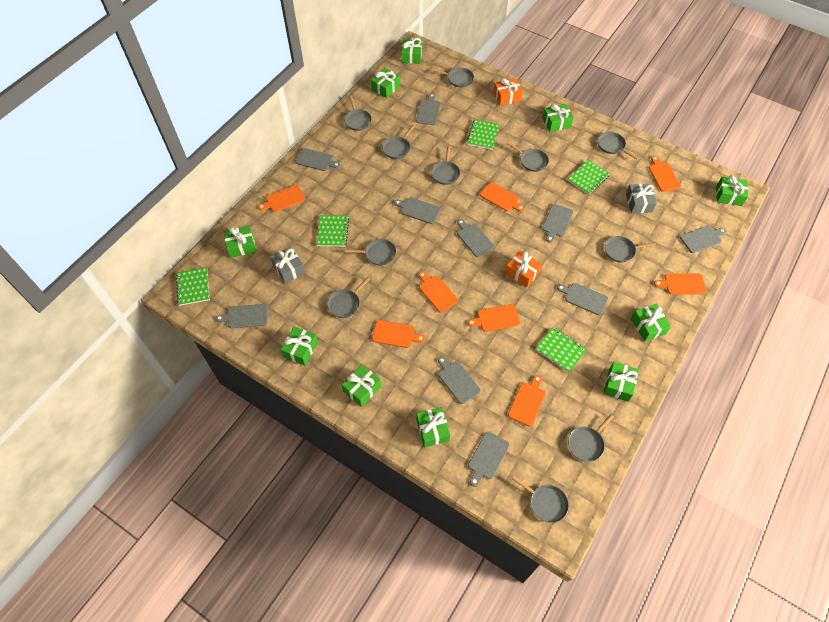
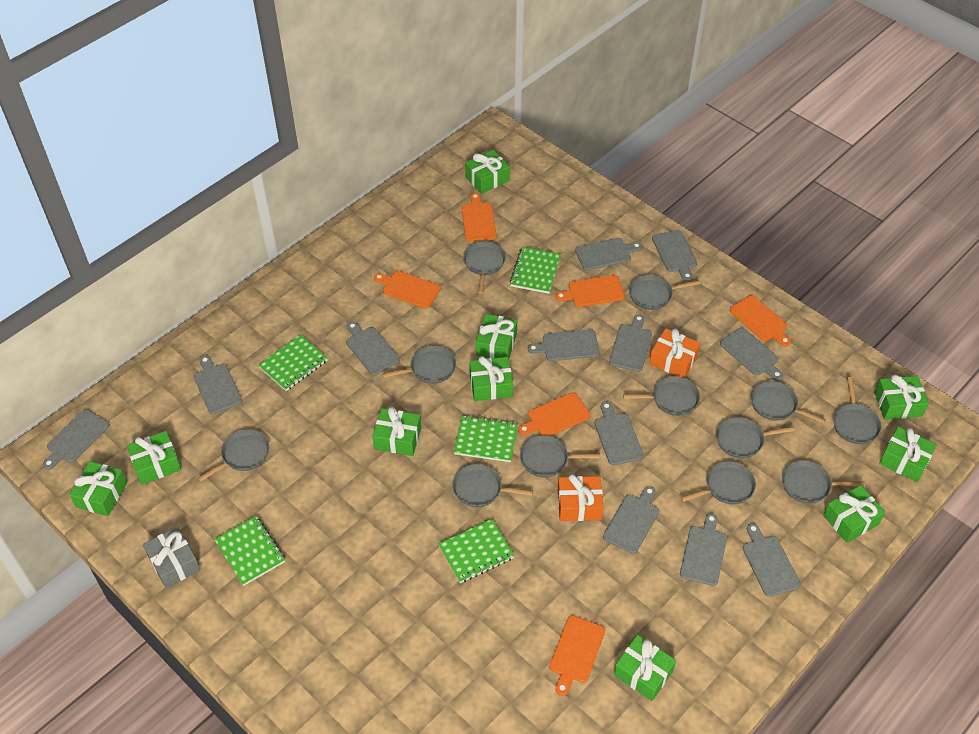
grey cutting board: 10 -> 12
grey gift: 2 -> 1
grey pan: 11 -> 12
orange cutting board: 8 -> 6

